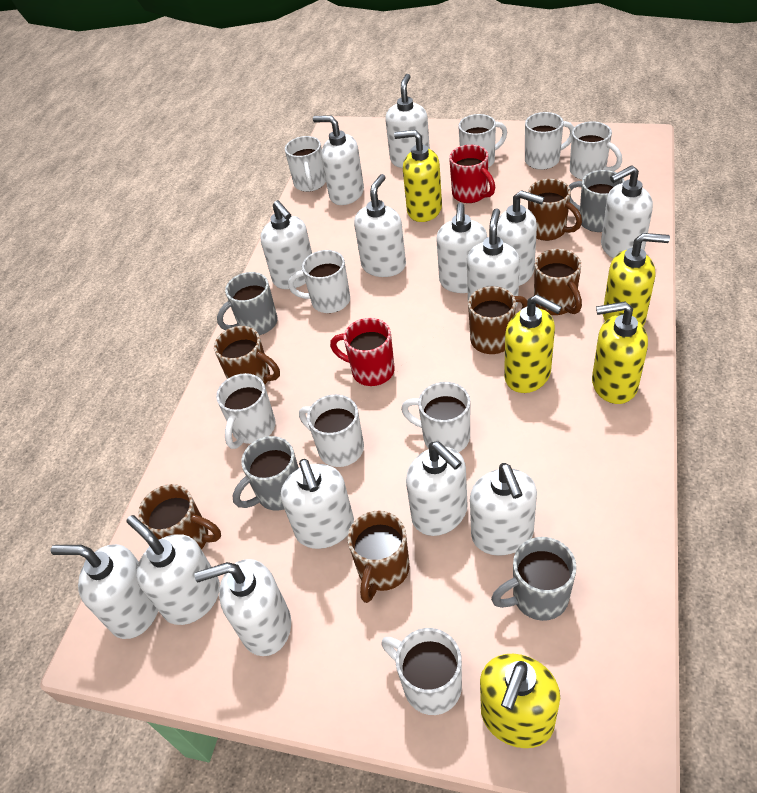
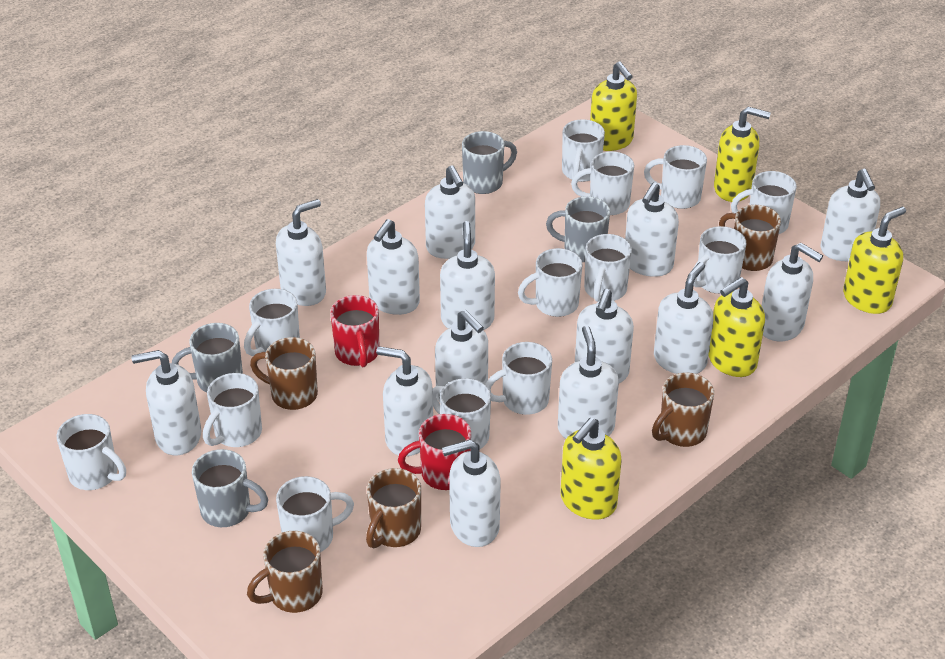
brown mug: 6 -> 5
white mug: 9 -> 13

